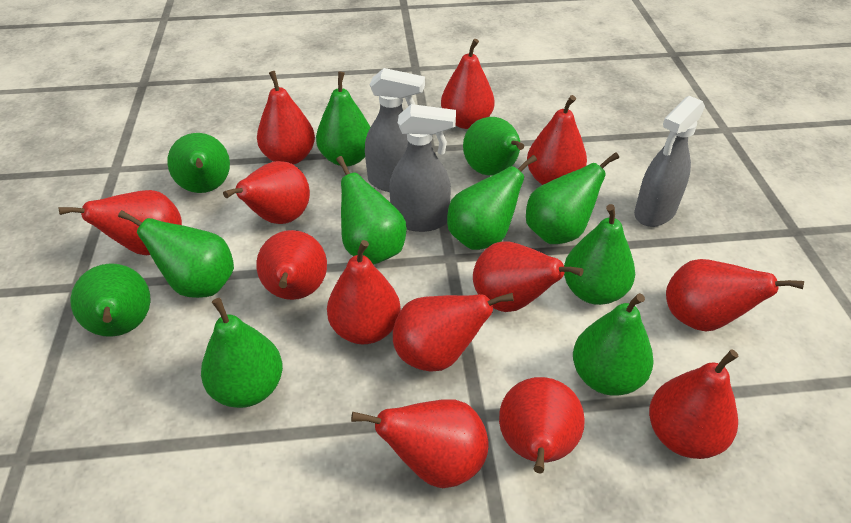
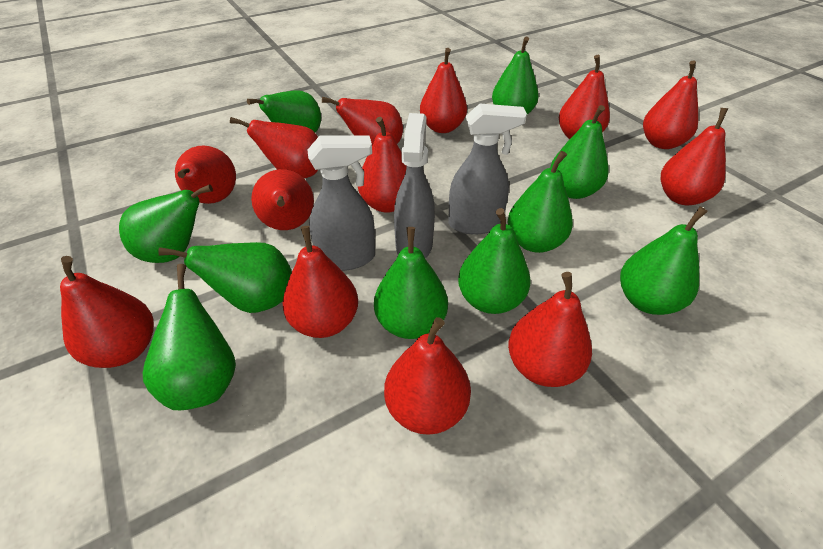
green pear: 11 -> 10

